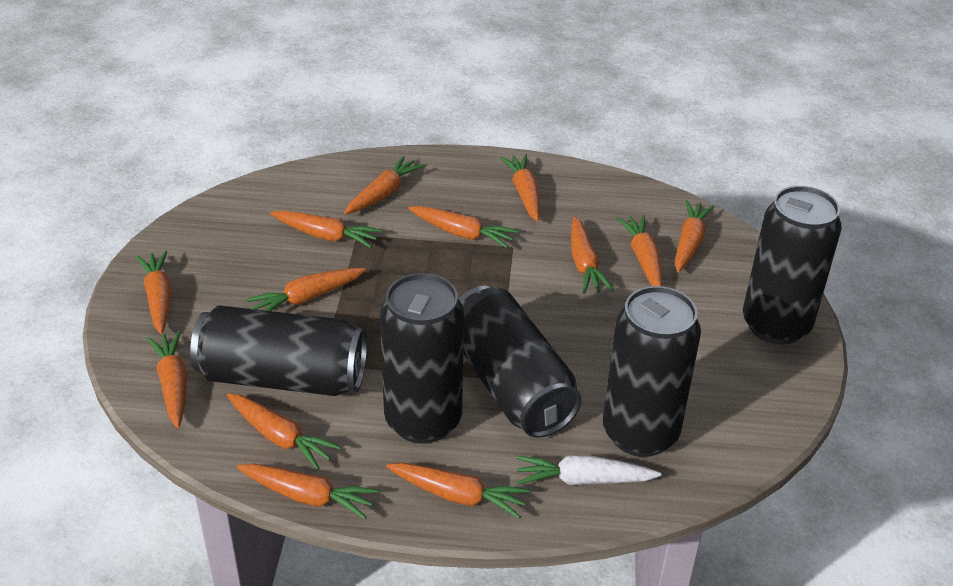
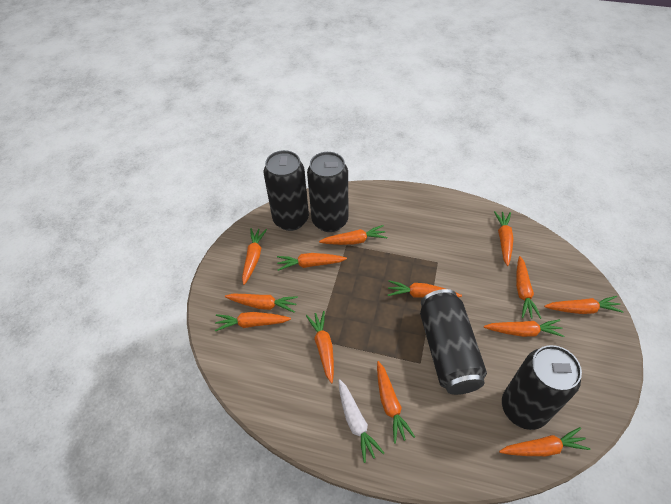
black can: 5 -> 4

